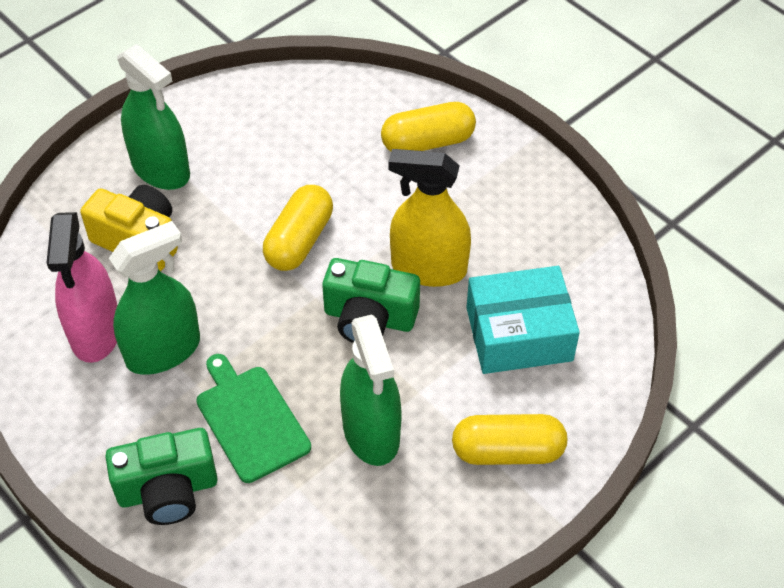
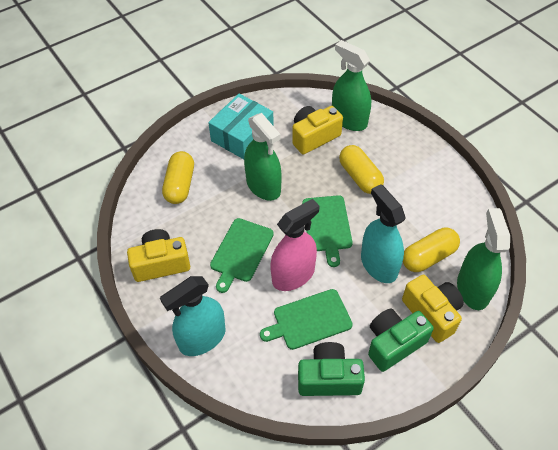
green cutting board: 1 -> 3
turquoise spray bottle: 0 -> 2
yellow camera: 1 -> 3
yellow spray bottle: 1 -> 0

